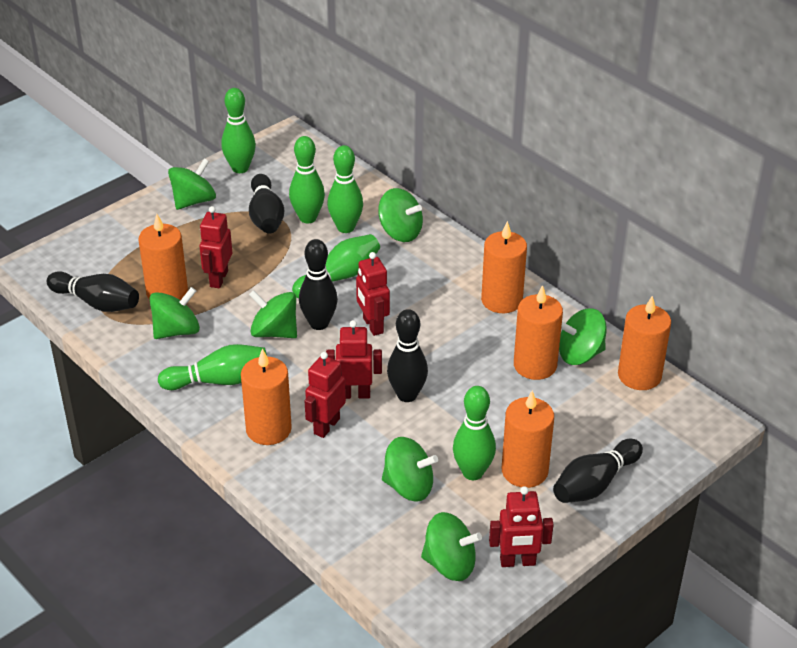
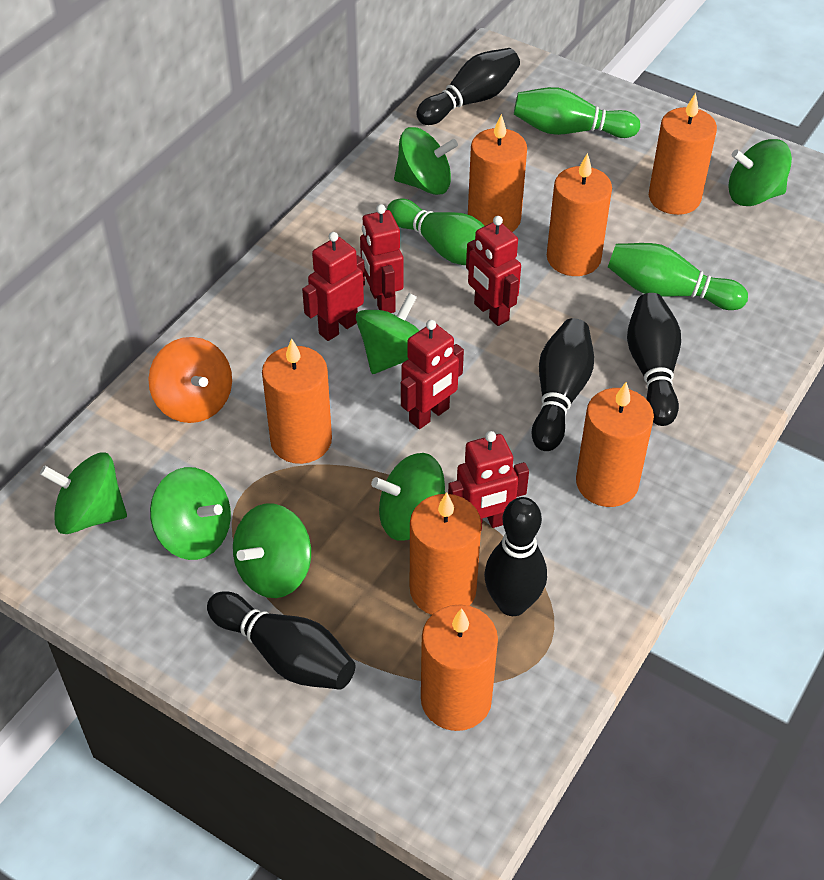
green bowling pin: 6 -> 3
orange candle: 6 -> 7
orange spinning top: 0 -> 1

